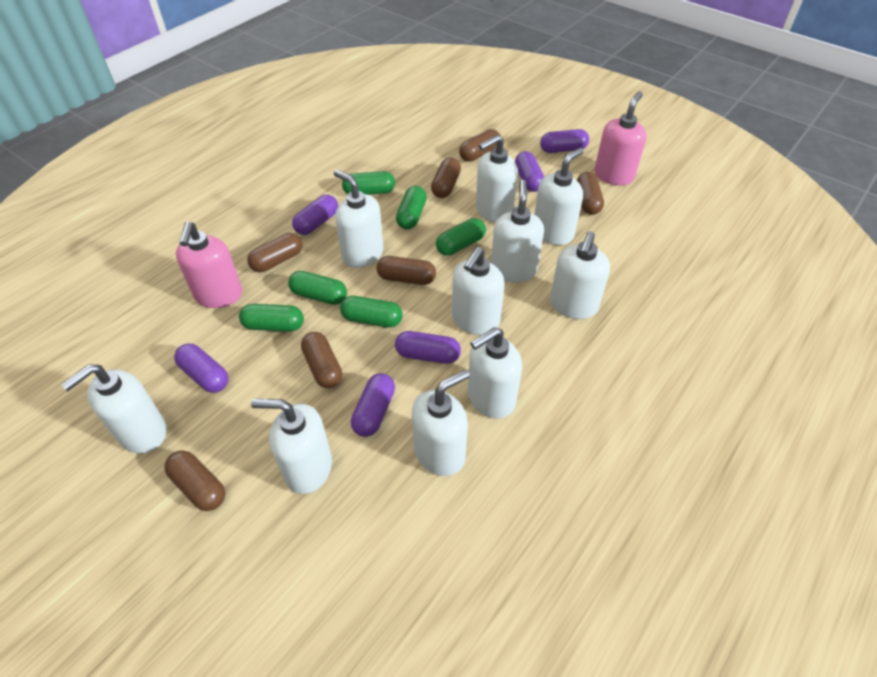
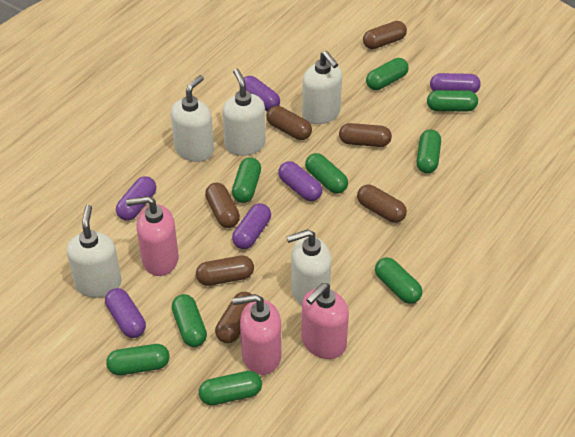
green capsule: 6 -> 9
pink soap dispenser: 2 -> 3
white soap dispenser: 10 -> 5

